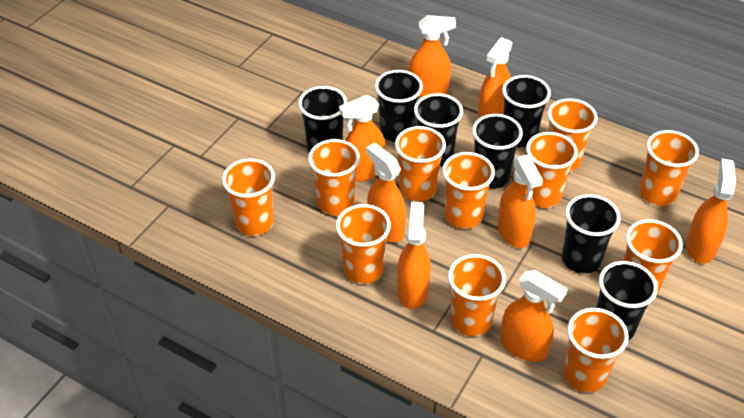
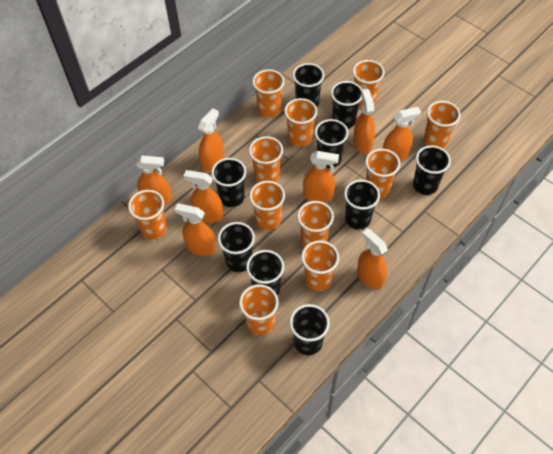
black cup: 7 -> 9

